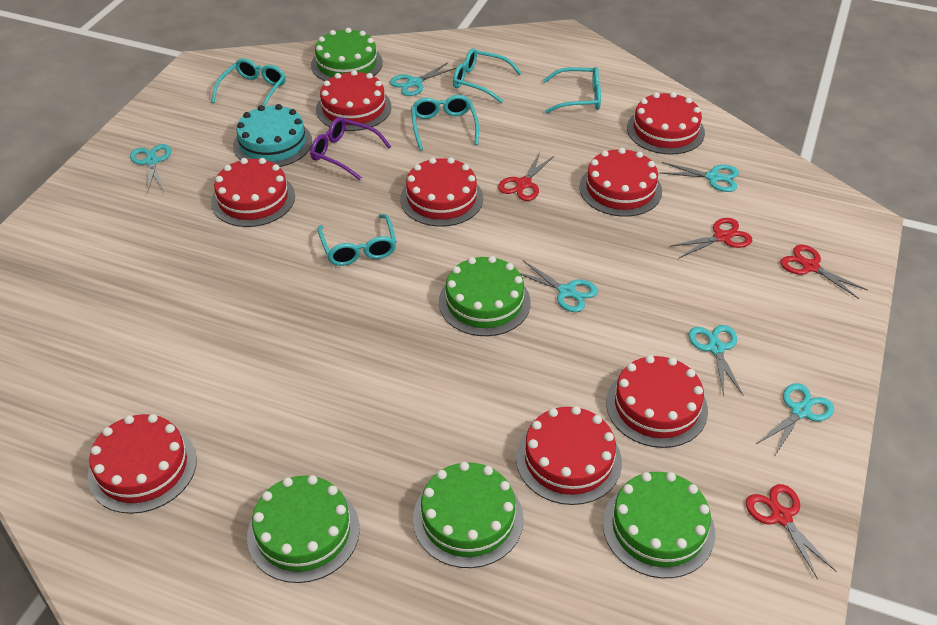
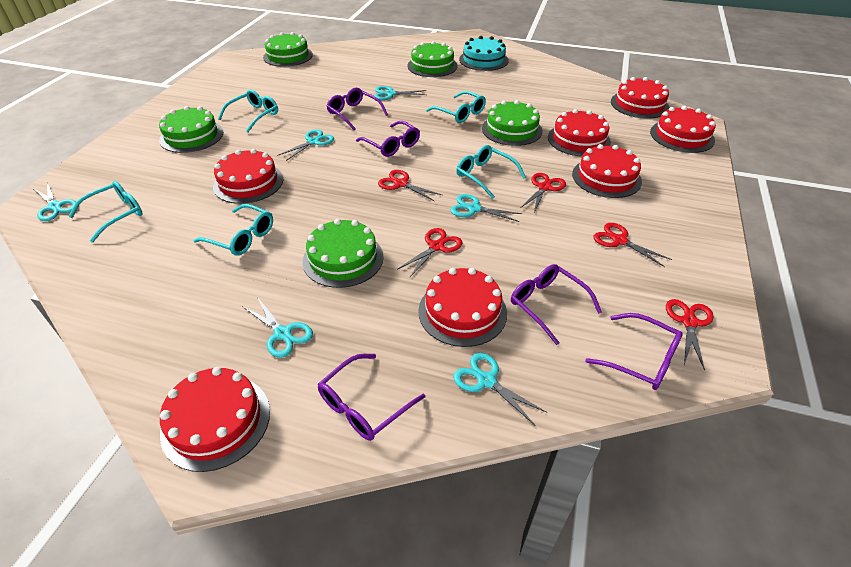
purple glasses: 1 -> 5
red cake: 8 -> 7
red scissors: 4 -> 5

